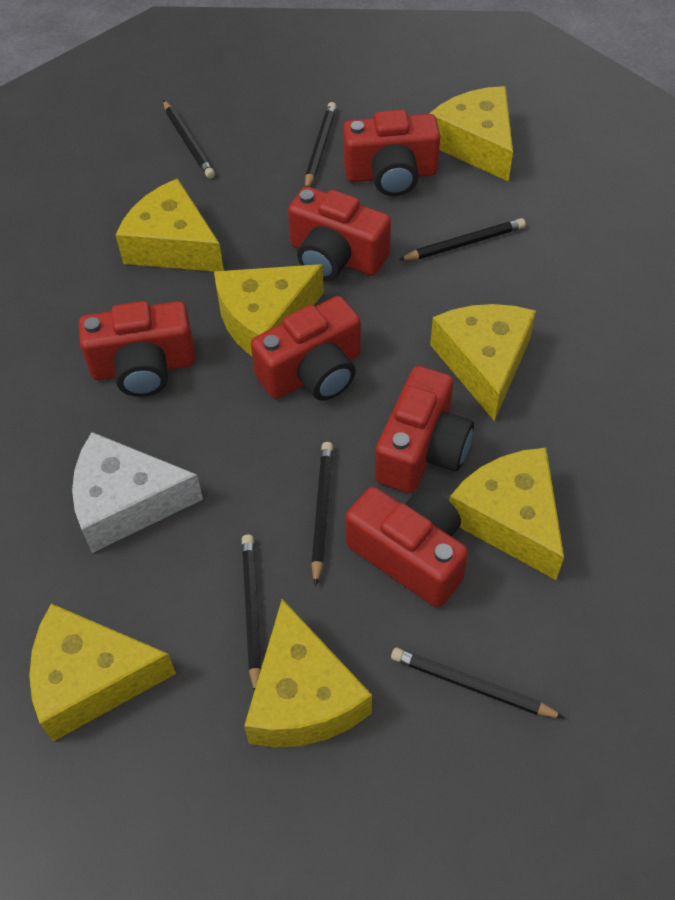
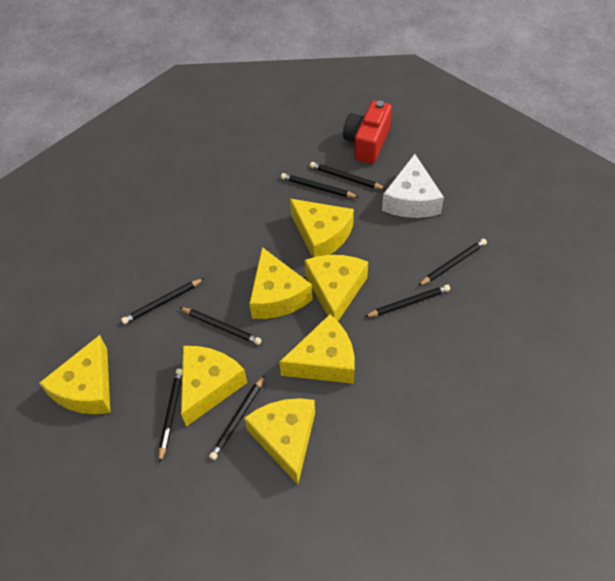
black pencil: 6 -> 8
red camera: 6 -> 1

